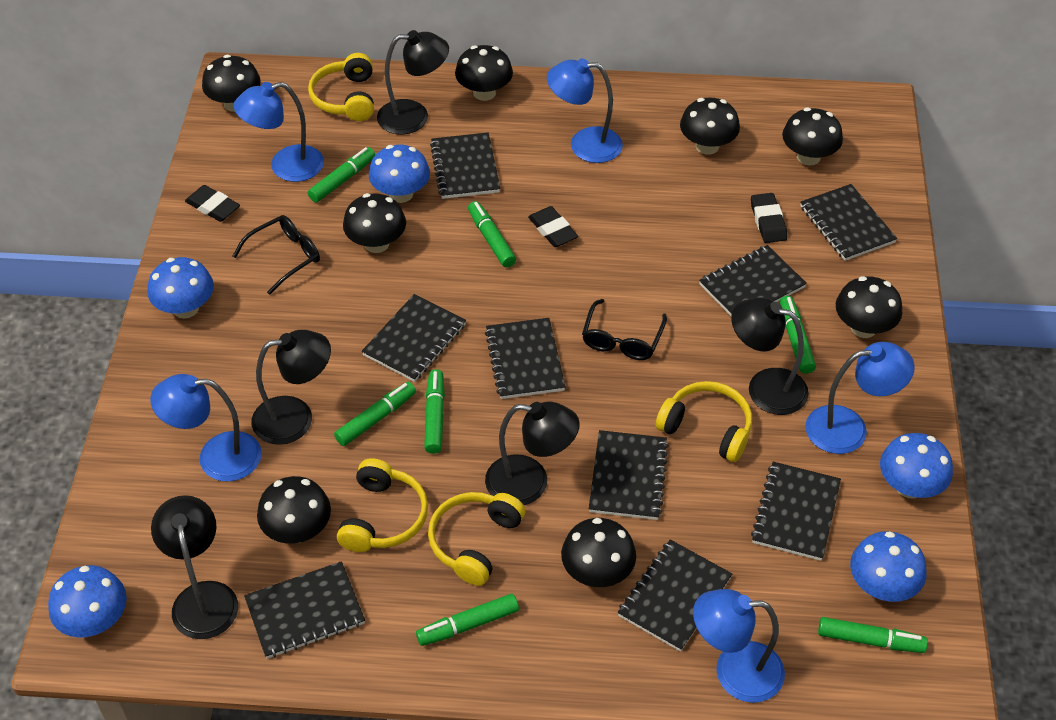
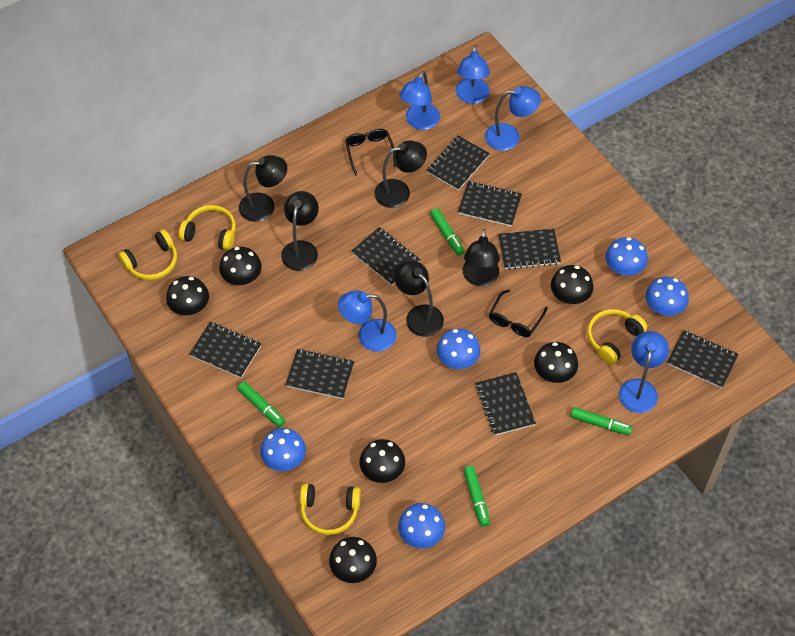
black eraser: 3 -> 0
black mushroom: 8 -> 6
black notebook: 9 -> 8
green marker: 7 -> 4

